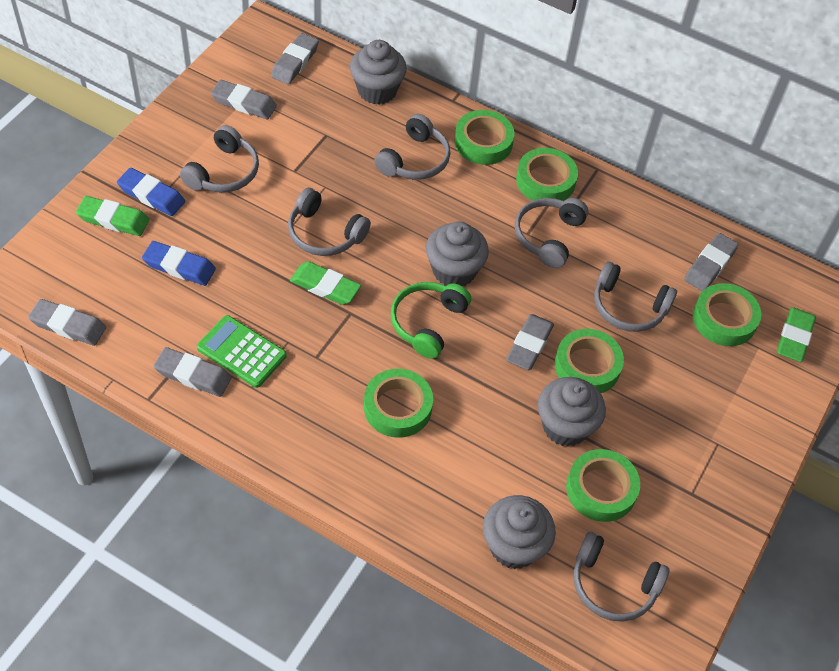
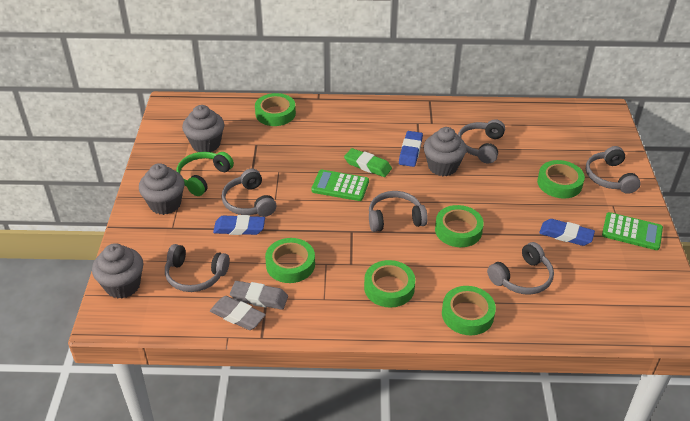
blue eraser: 2 -> 3
green calculator: 1 -> 2
green eraser: 3 -> 1
grey eraser: 6 -> 2

